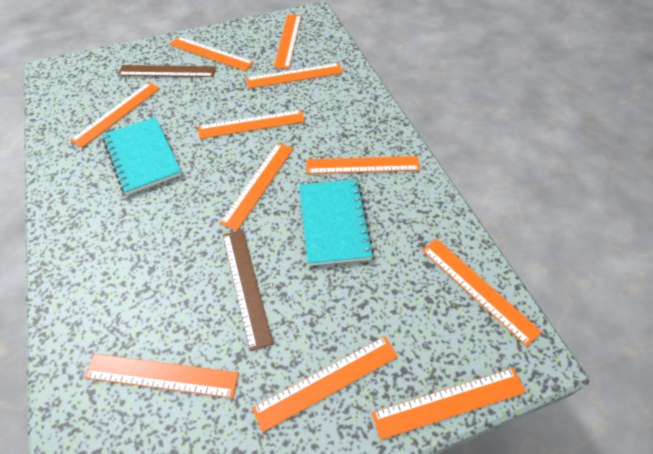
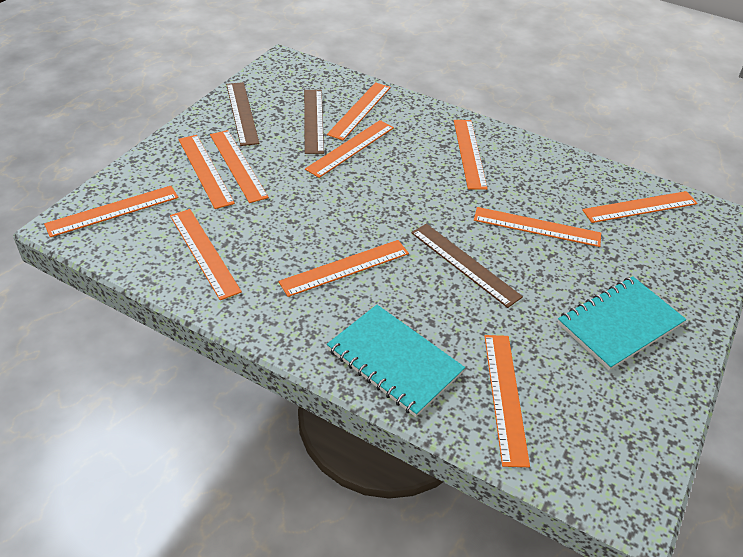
brown ruler: 2 -> 3

